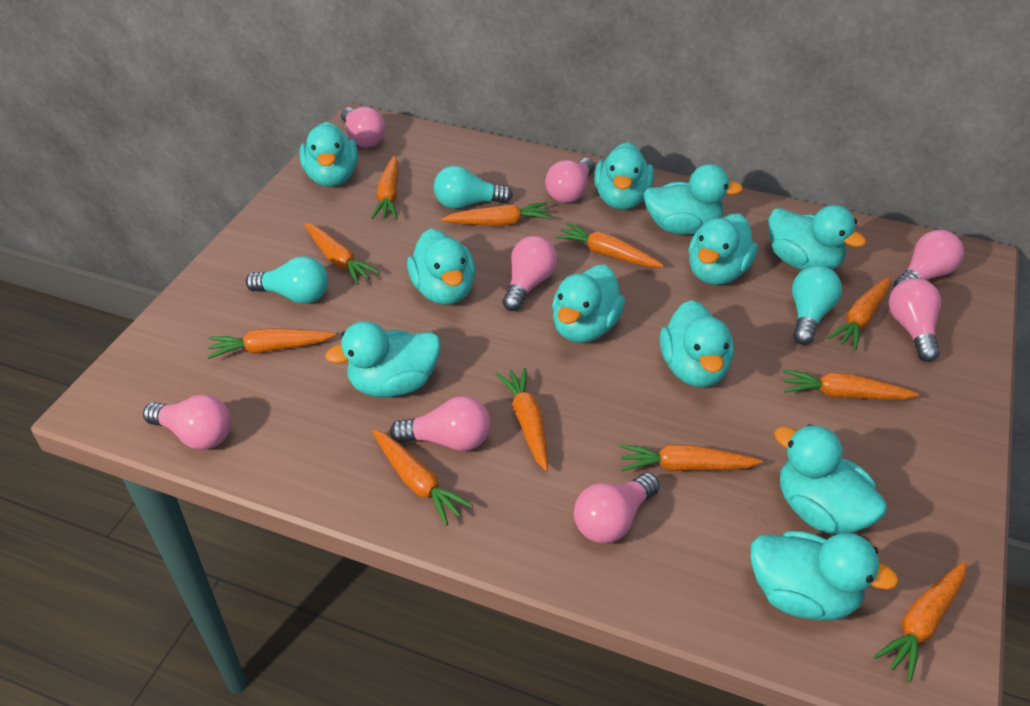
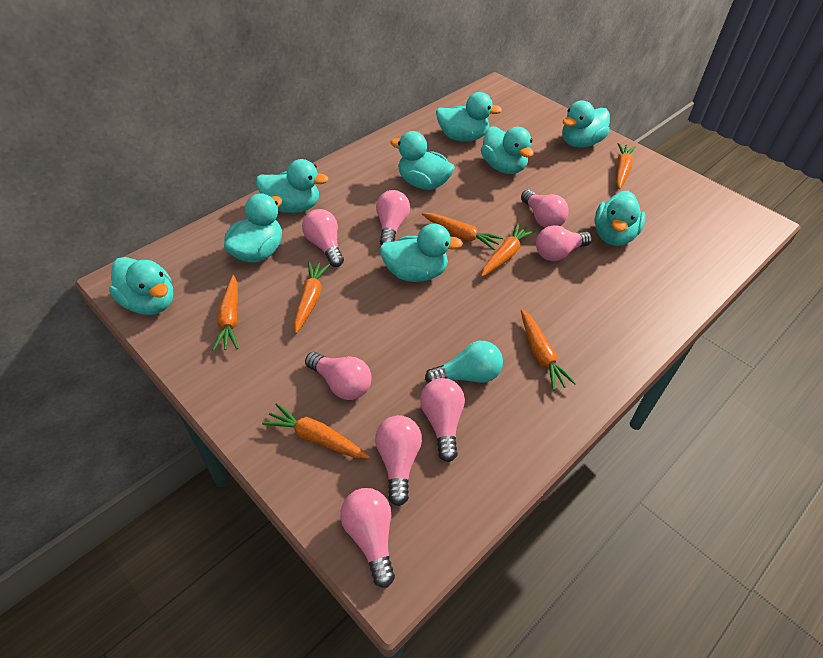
orange carrot: 11 -> 7
turquoise duck: 11 -> 9
turquoise light bulb: 3 -> 1

